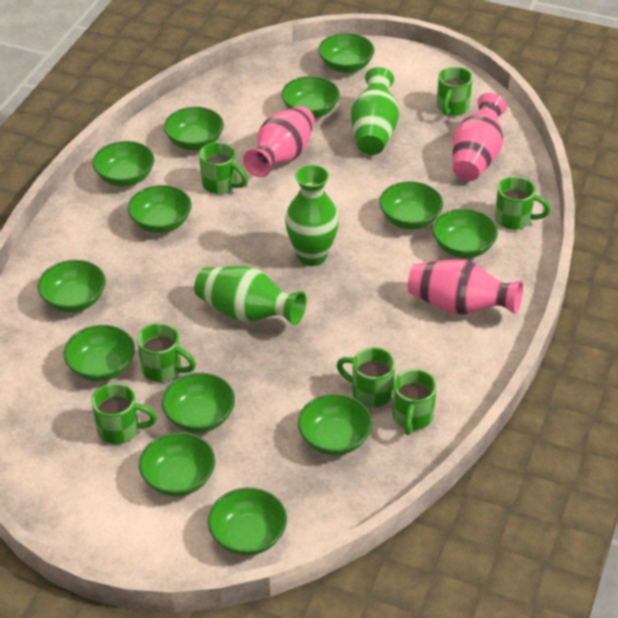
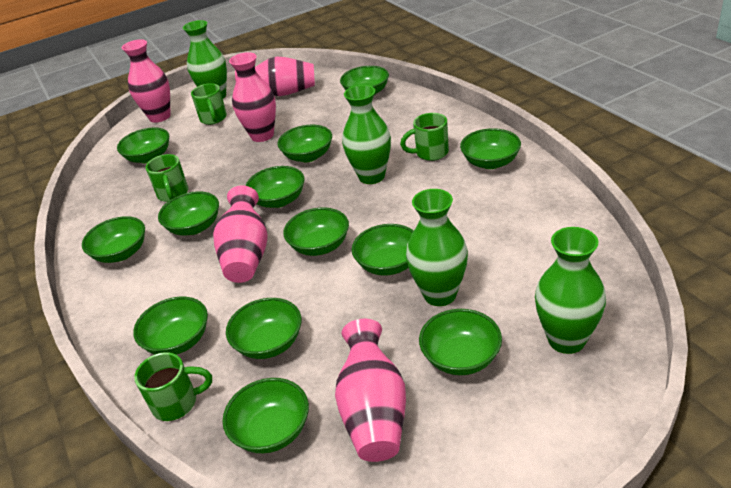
green mug: 7 -> 4
green vase: 3 -> 4
pink vase: 3 -> 5

